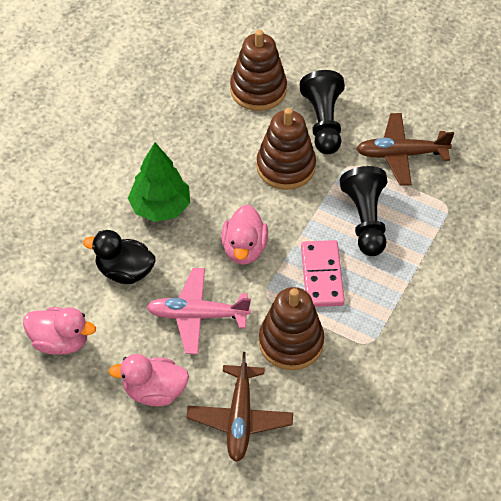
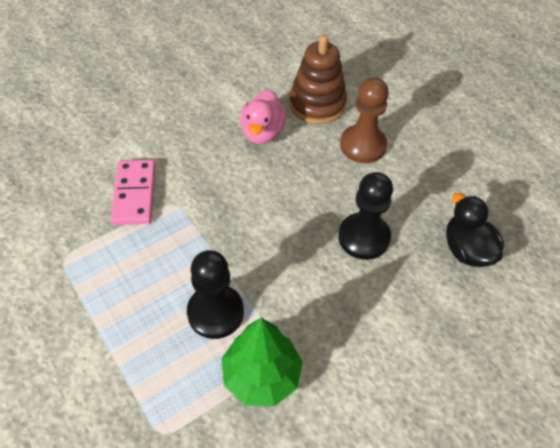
brown pawn: 0 -> 1
brown plane: 2 -> 0
brown stacking toy: 3 -> 1
pink duck: 3 -> 1
pink plane: 1 -> 0

